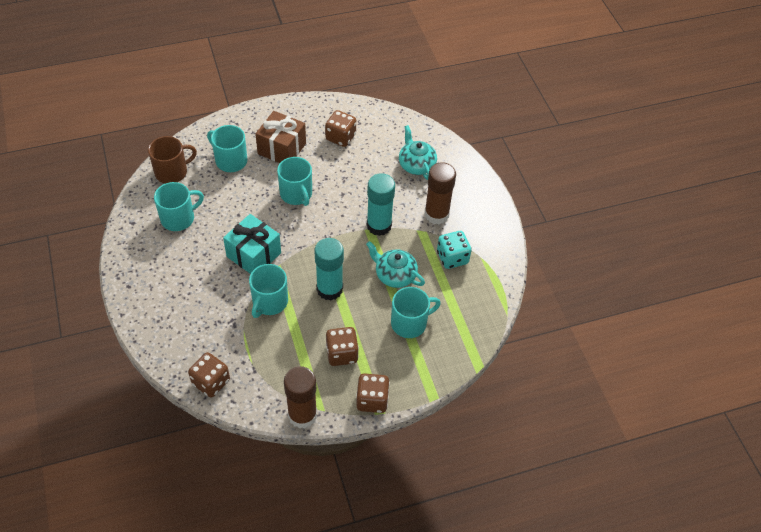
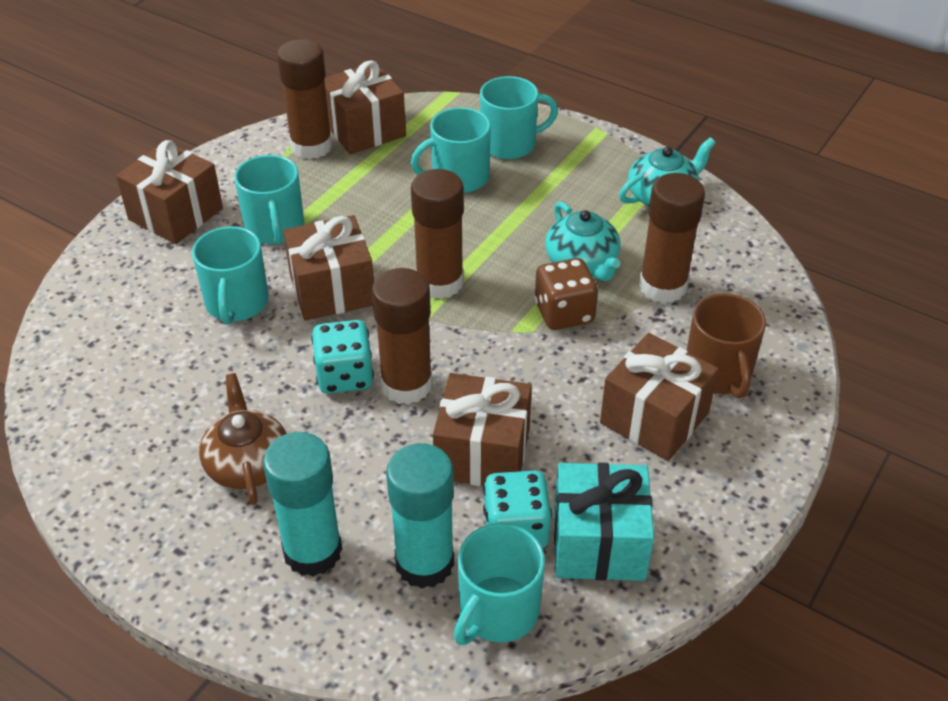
brown dice: 4 -> 1
brown gift: 1 -> 5
brown glue stick: 2 -> 4
brown teapot: 0 -> 1
turquoise dice: 1 -> 2

